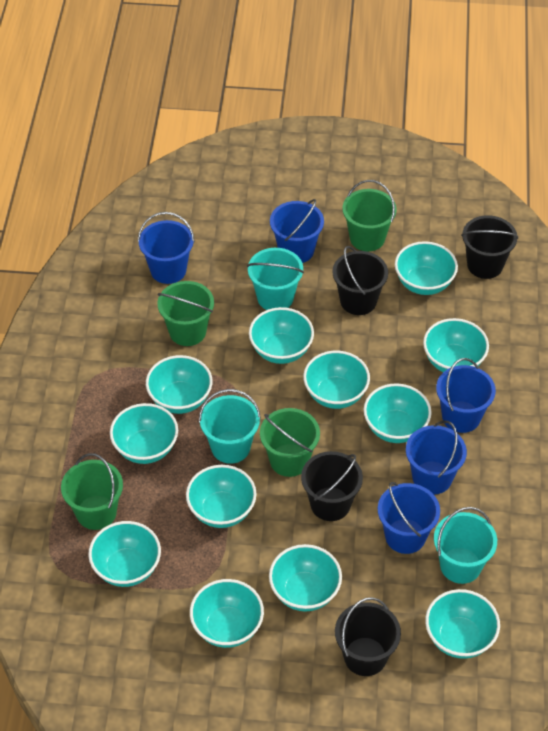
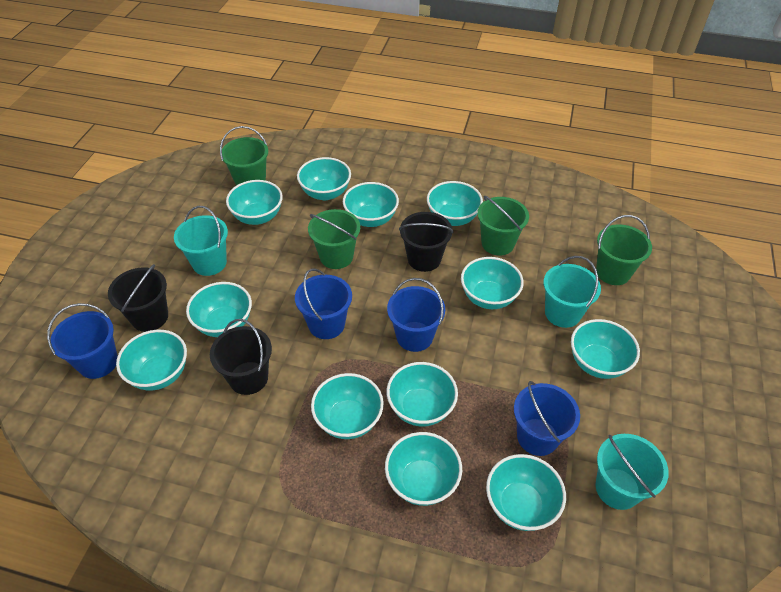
black bucket: 4 -> 3
blue bucket: 5 -> 4

